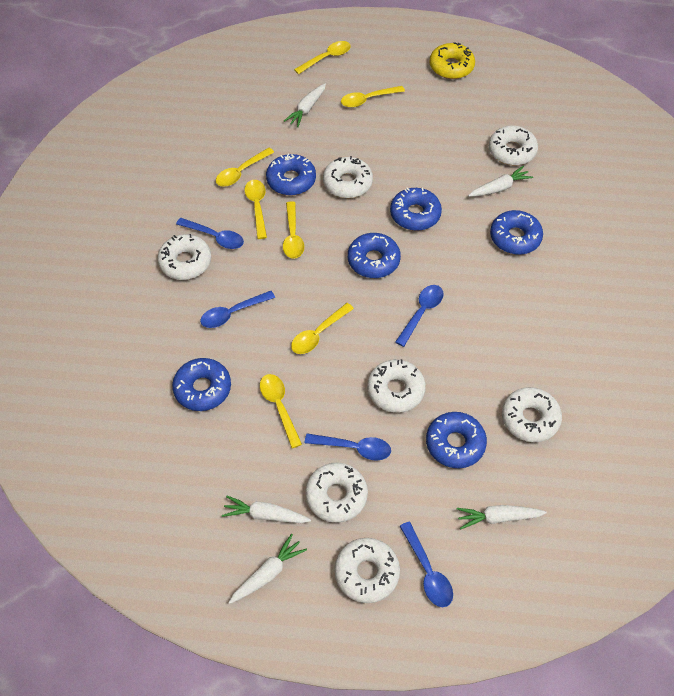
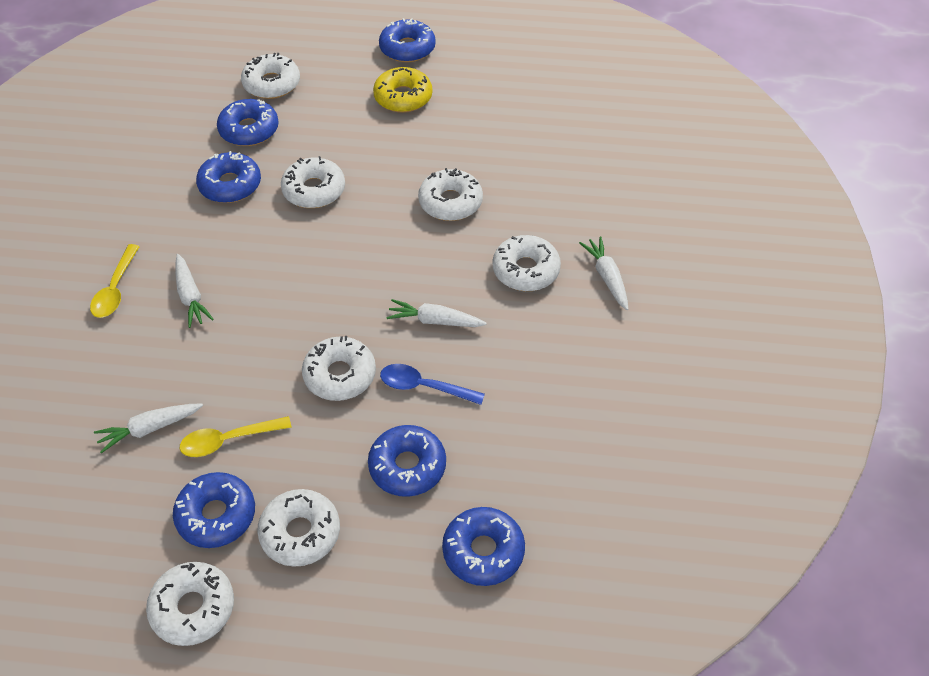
blue spoon: 5 -> 1
white carrot: 5 -> 4
yellow spoon: 7 -> 2

